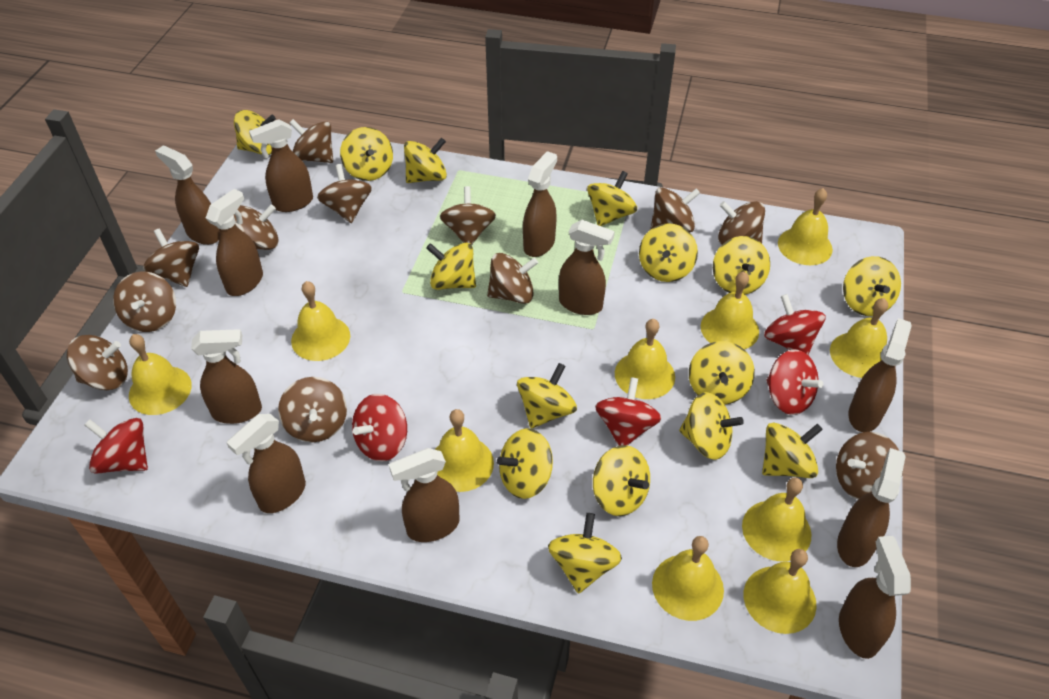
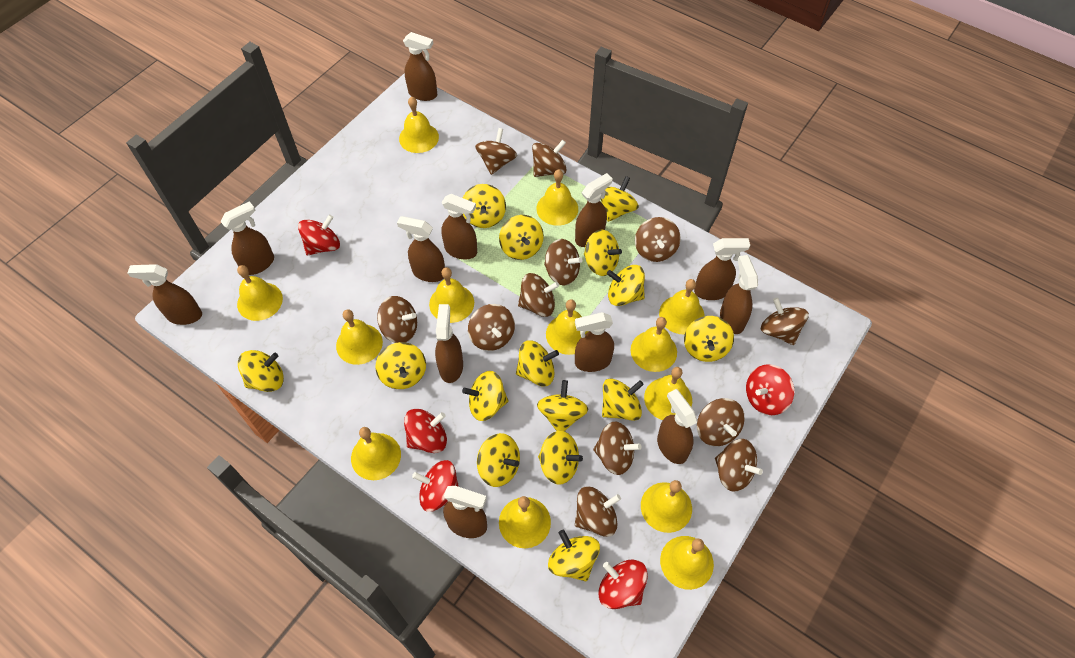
brown spray bottle: 11 -> 12
yellow bell: 10 -> 13

